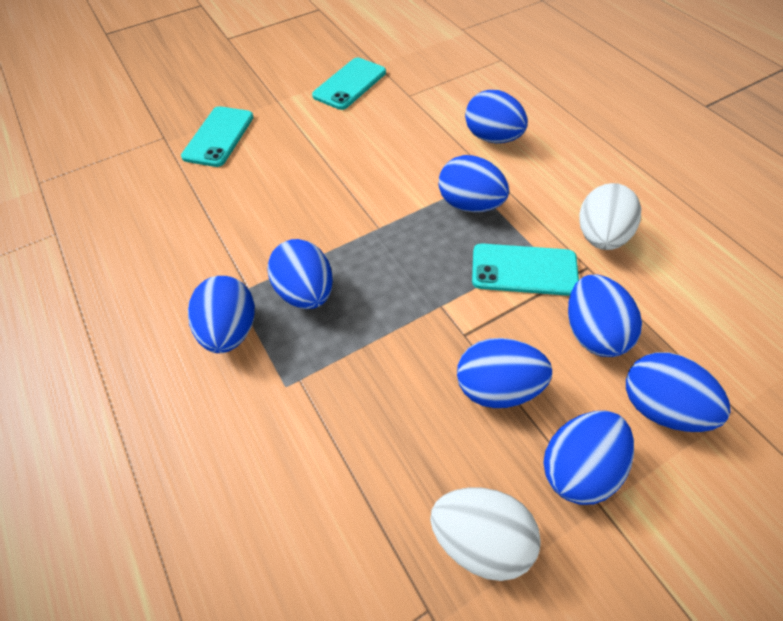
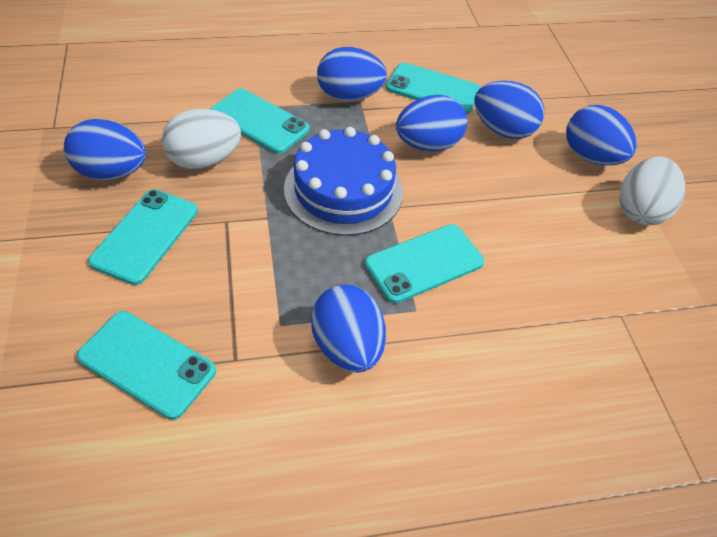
blue cake: 0 -> 1
blue egg: 8 -> 6
turquoise phone: 3 -> 5

